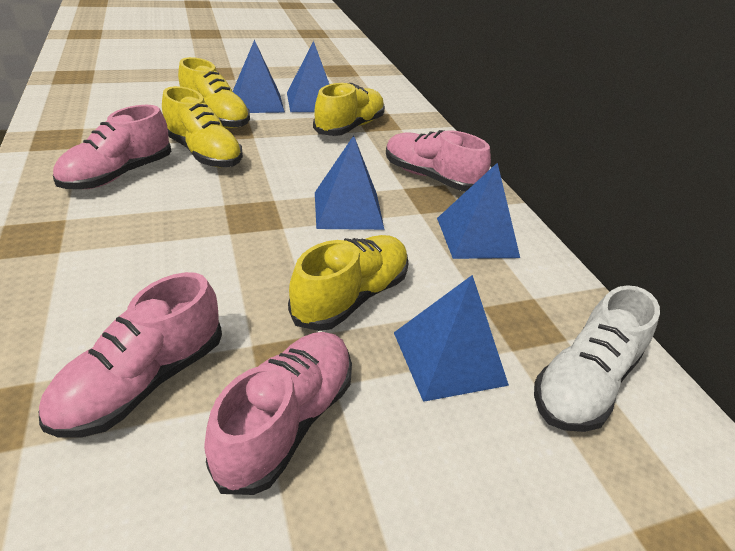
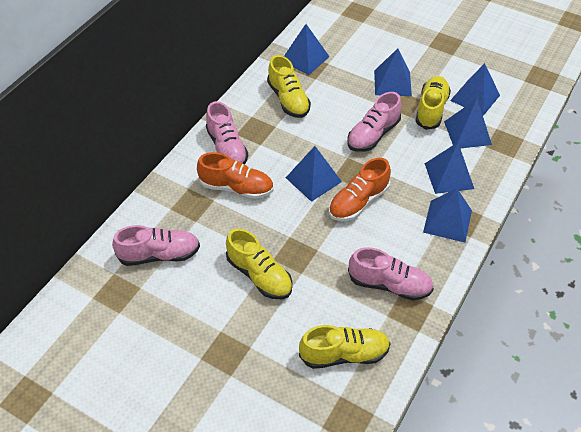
blue pyramid: 5 -> 7
orange shoe: 0 -> 2
white shoe: 1 -> 0

